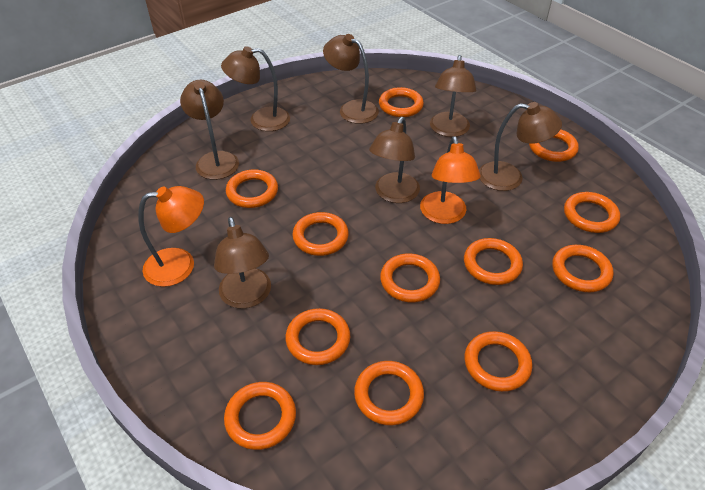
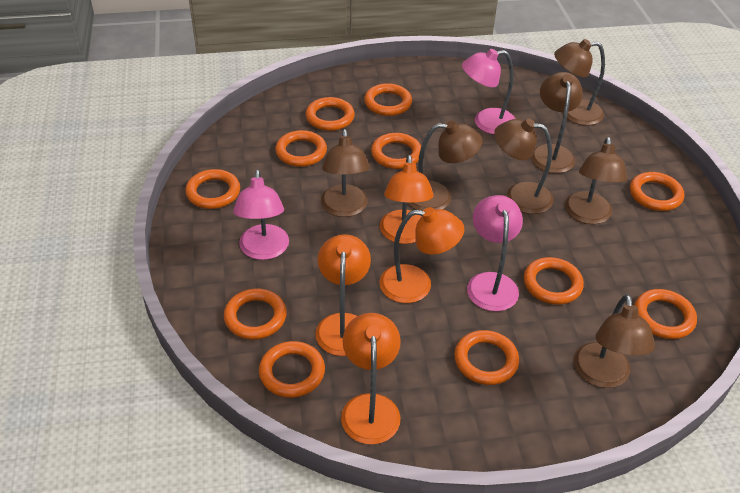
orange lamp: 2 -> 4
orange ring: 12 -> 11
pink lamp: 0 -> 3

